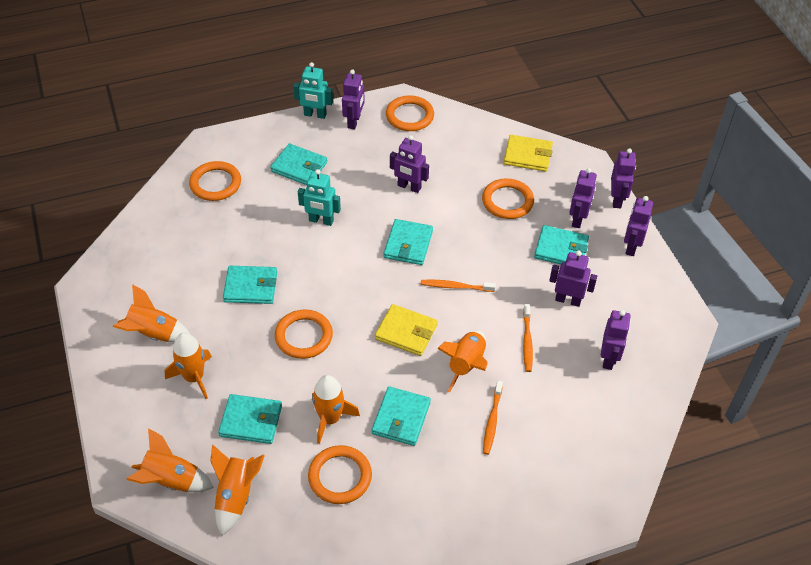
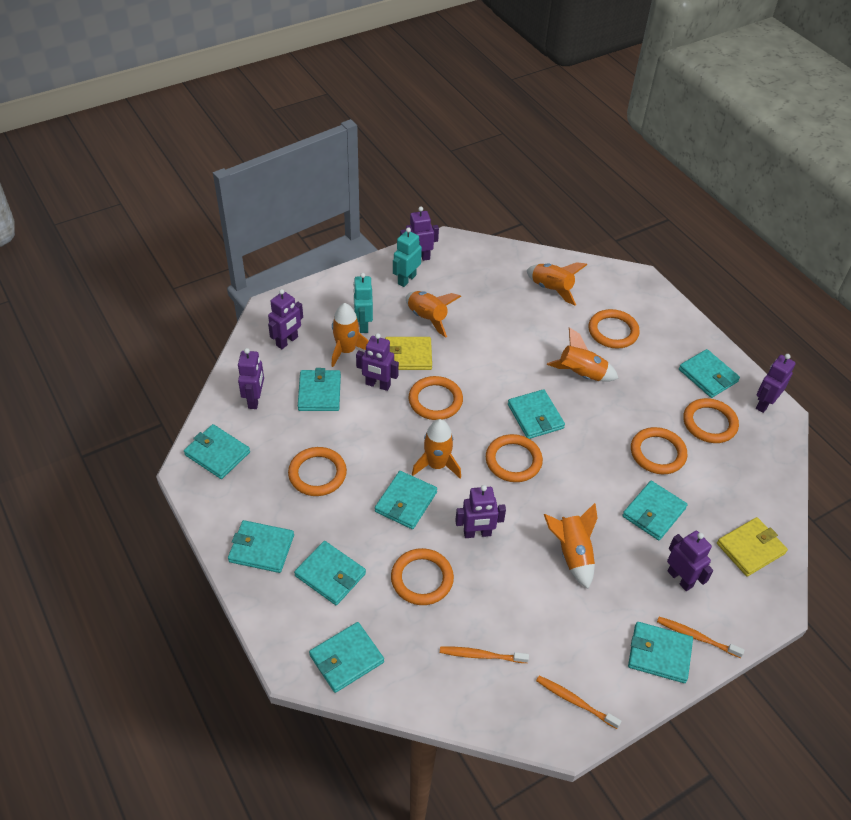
orange ring: 5 -> 7
turquoise wallet: 6 -> 10

